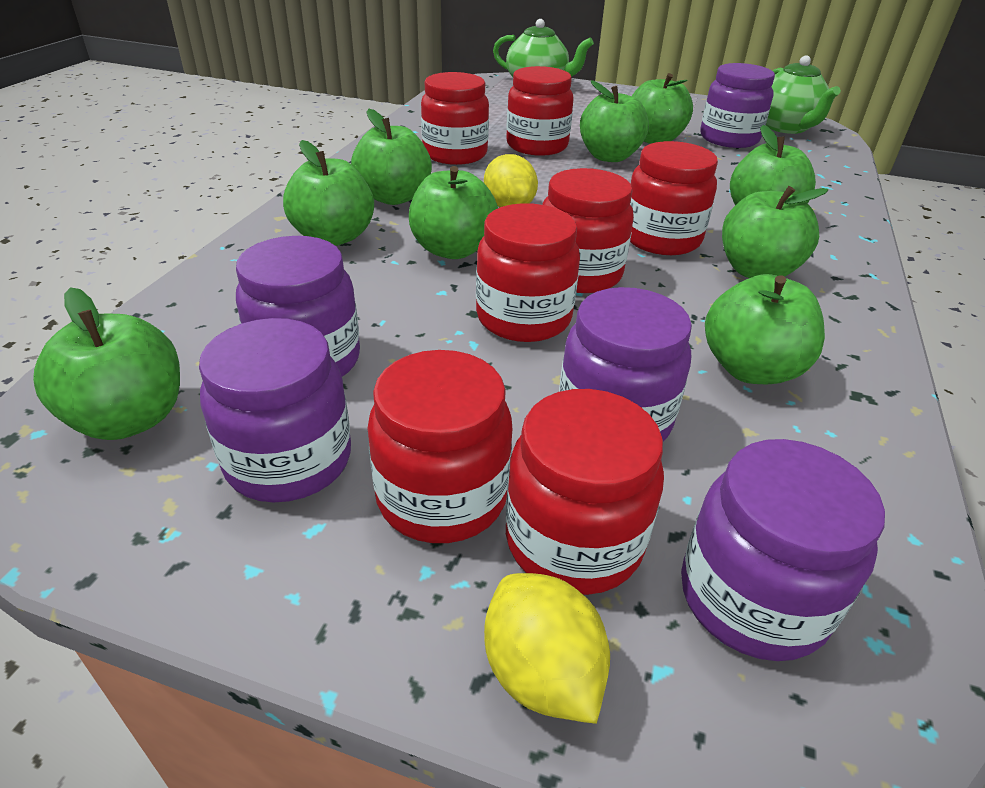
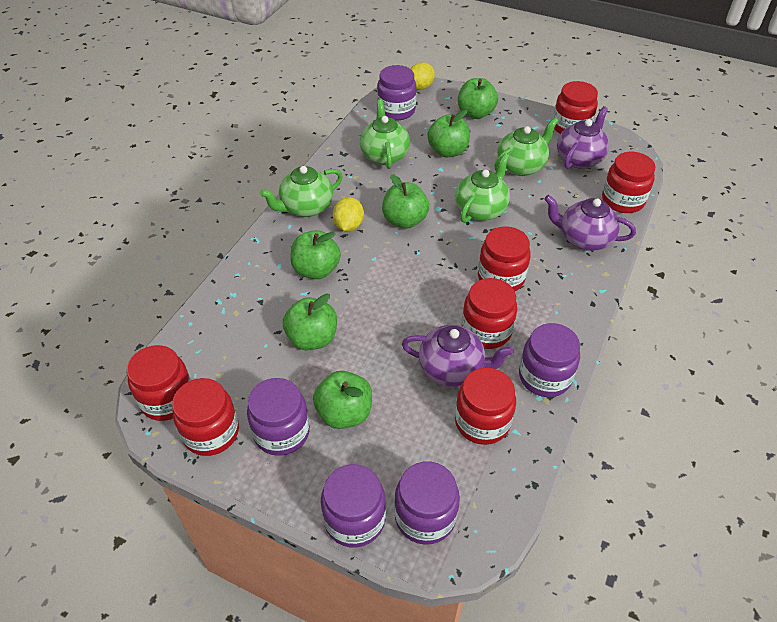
green apple: 9 -> 6
green teapot: 2 -> 4
purple teapot: 0 -> 3

